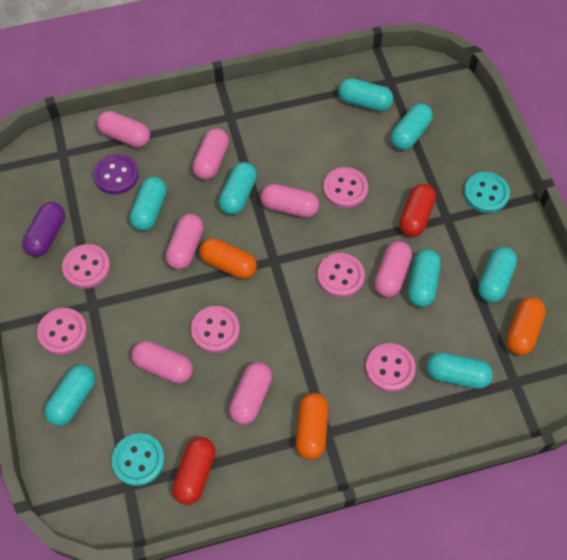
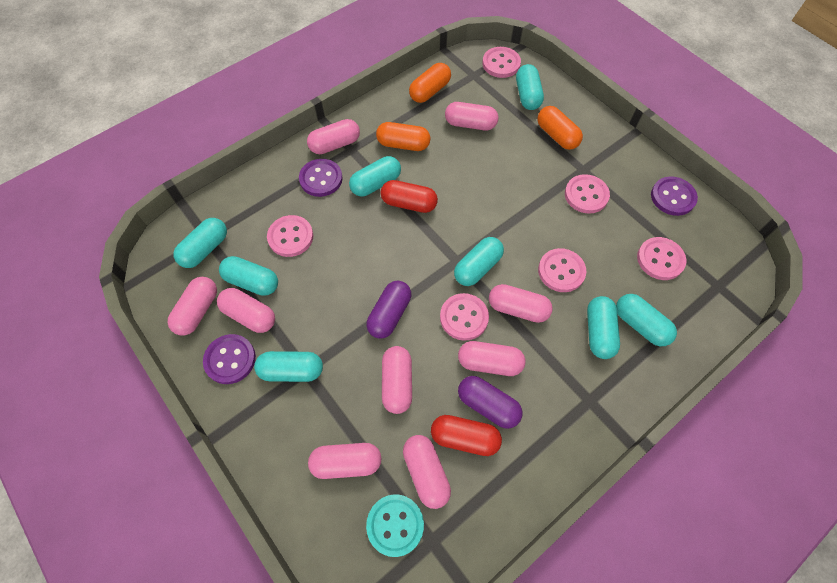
pink capsule: 7 -> 9
purple button: 1 -> 3
purple capsule: 1 -> 2
turquoise button: 2 -> 1

